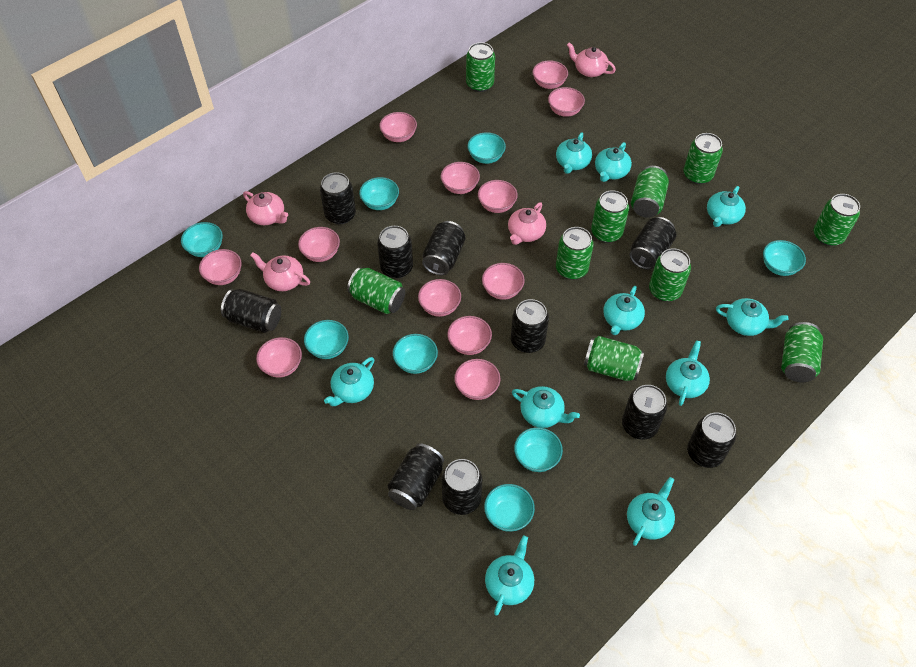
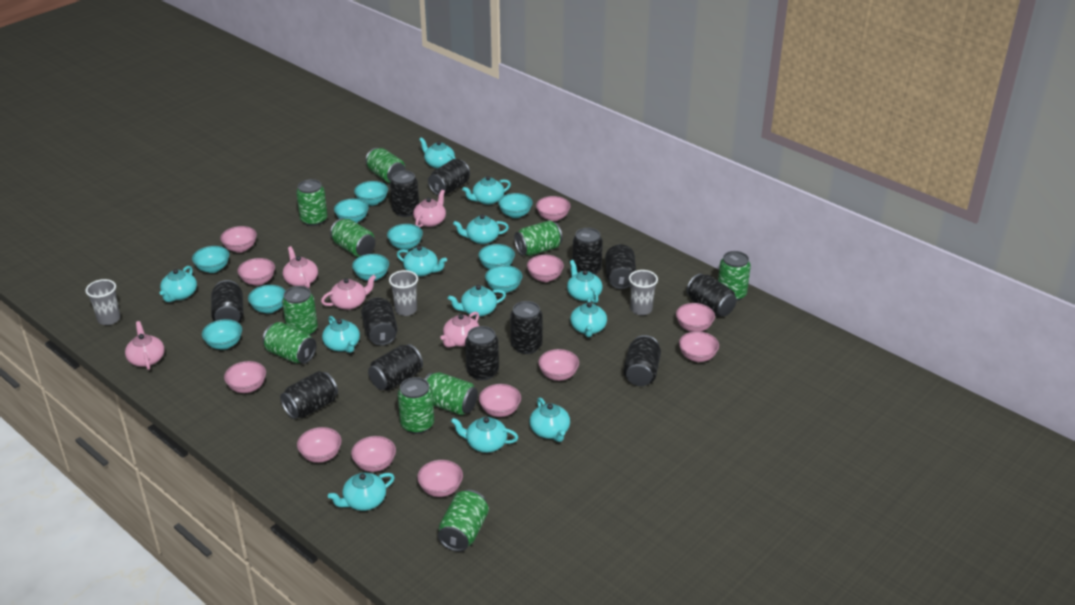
black can: 10 -> 12
grey cup: 0 -> 3
pink teapot: 4 -> 5
turquoise bowl: 8 -> 10
turquoise teapot: 10 -> 12

